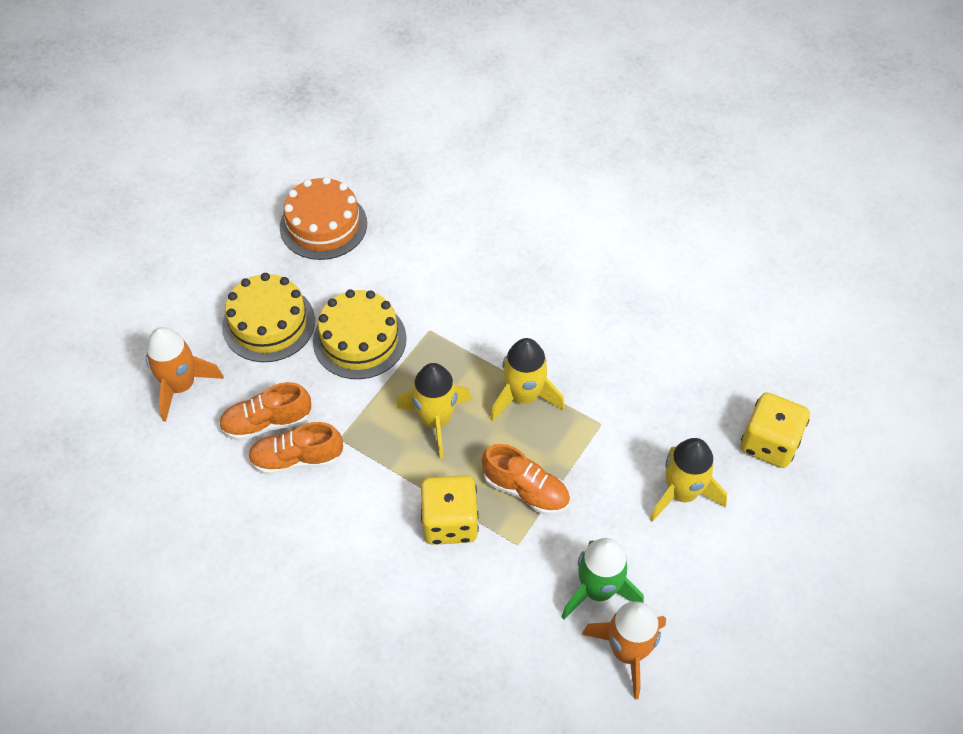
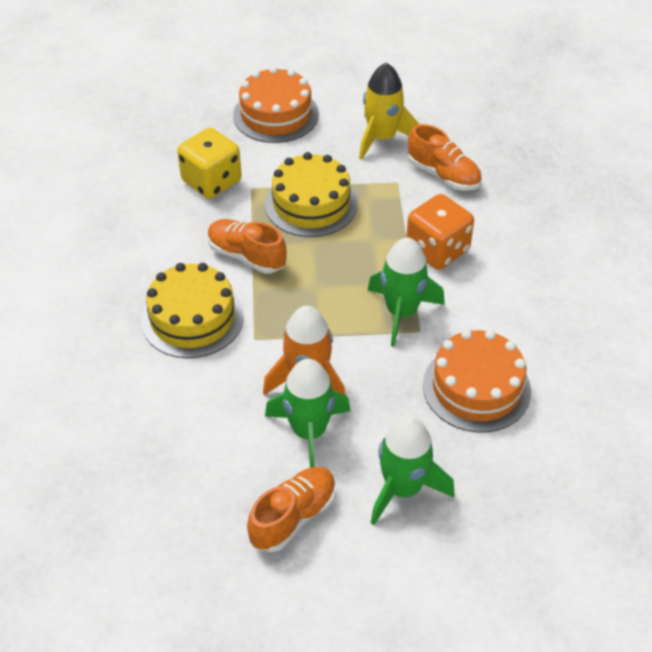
green rocket: 1 -> 3
orange cake: 1 -> 2
orange dice: 0 -> 1
orange rocket: 2 -> 1
yellow dice: 2 -> 1
yellow rocket: 3 -> 1

